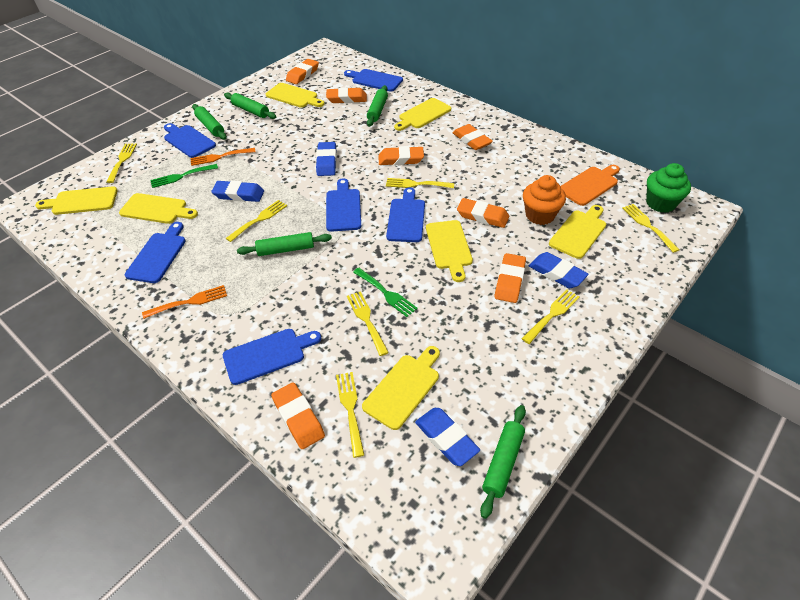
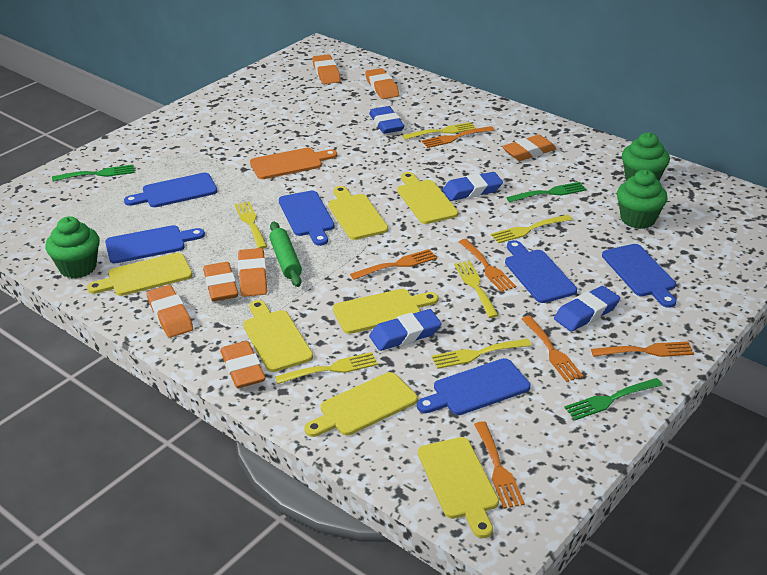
green cupcake: 1 -> 3
green fork: 2 -> 3
green rolling pin: 5 -> 1
orange cupcake: 1 -> 0
orange fork: 2 -> 6
yellow fork: 7 -> 6

